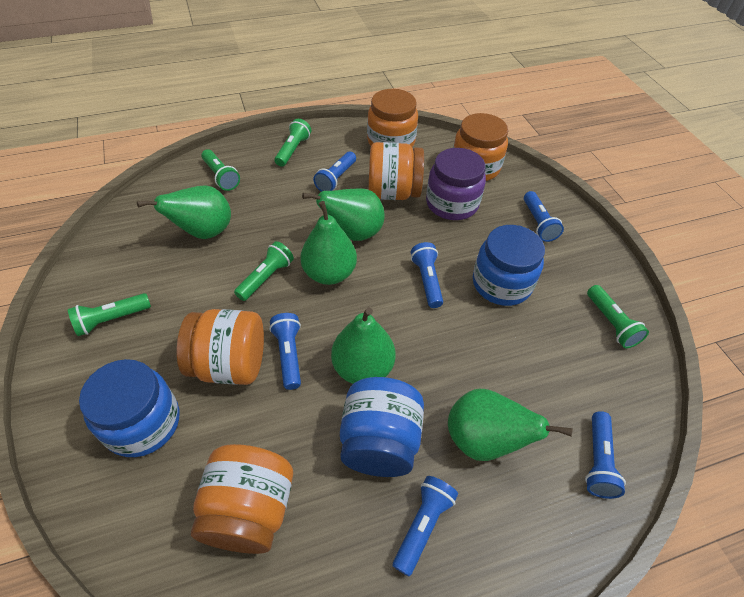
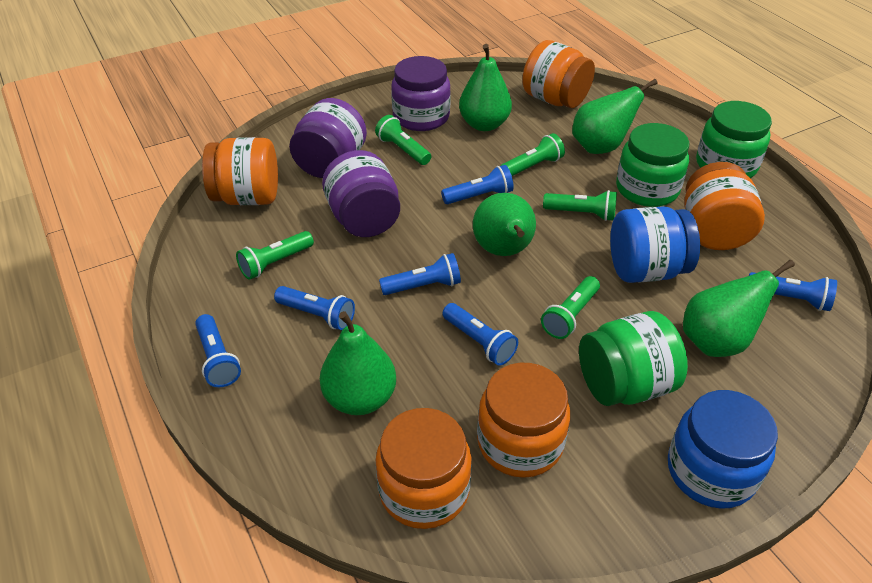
blue jar: 3 -> 2
green jar: 0 -> 3
purple jar: 1 -> 3

